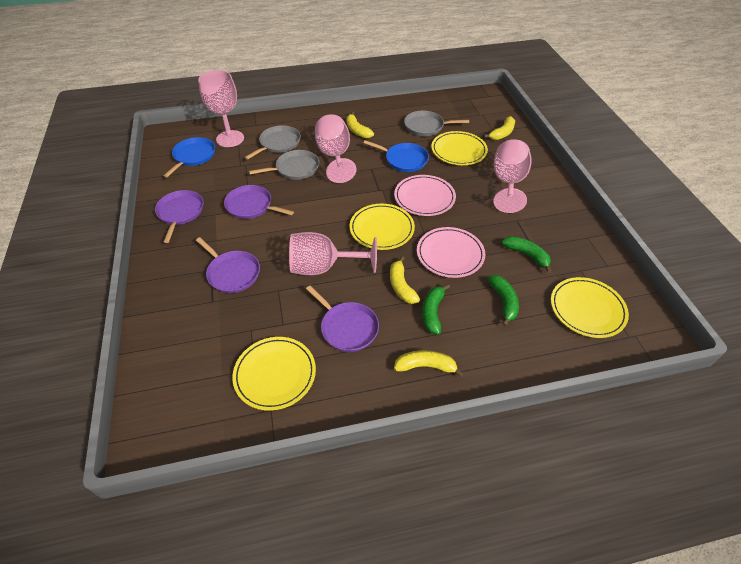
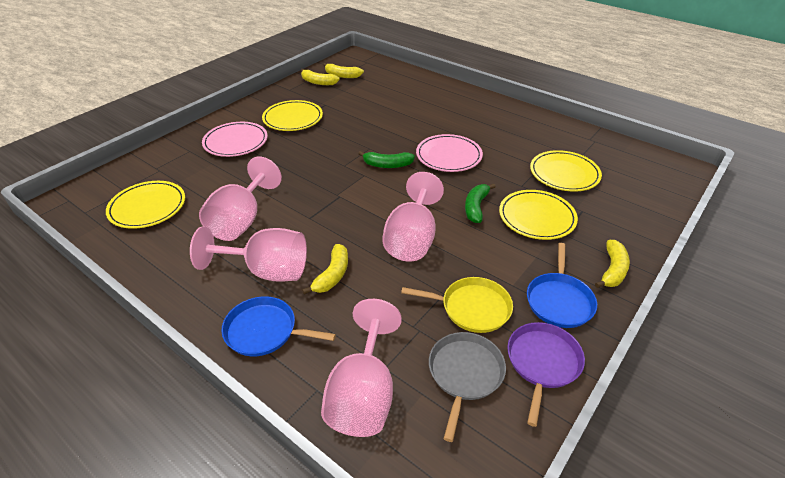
green banana: 3 -> 2
grey pan: 3 -> 1
purple pan: 4 -> 1
yellow pan: 0 -> 1

